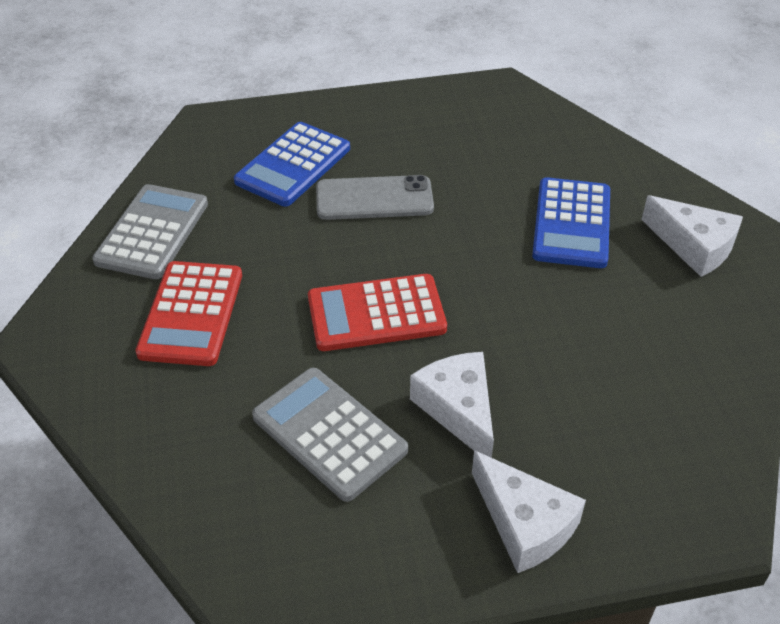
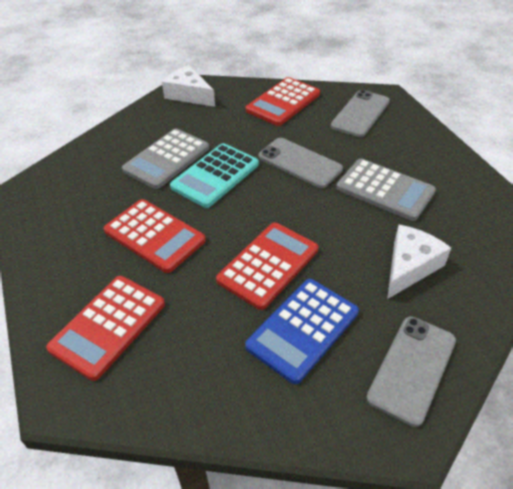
blue calculator: 2 -> 1
grey phone: 1 -> 3
red calculator: 2 -> 4
turquoise calculator: 0 -> 1
white cheese: 3 -> 2

